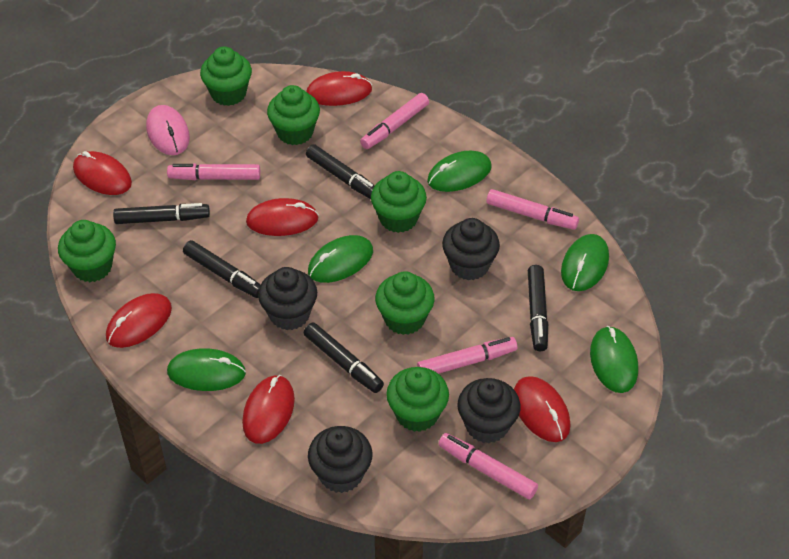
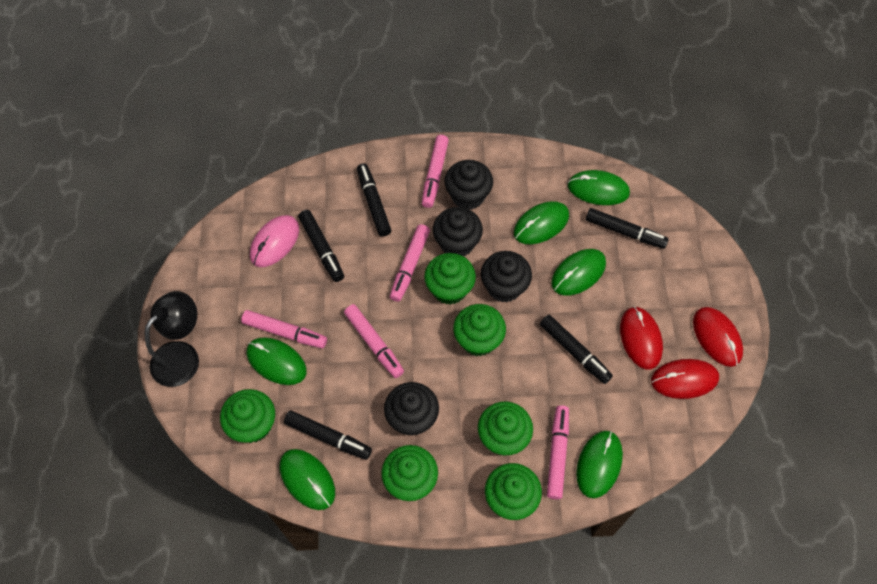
black lamp: 0 -> 1
green mouse: 5 -> 6
red mouse: 6 -> 3

